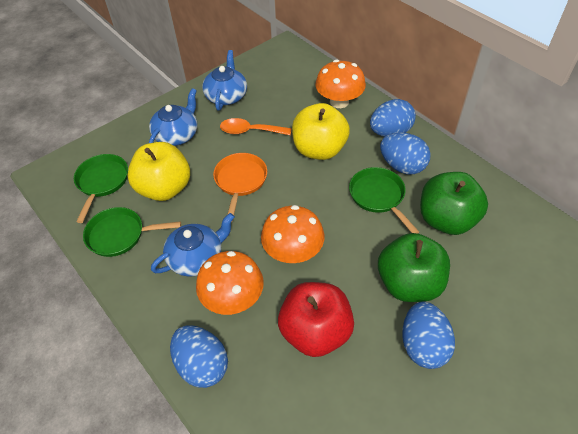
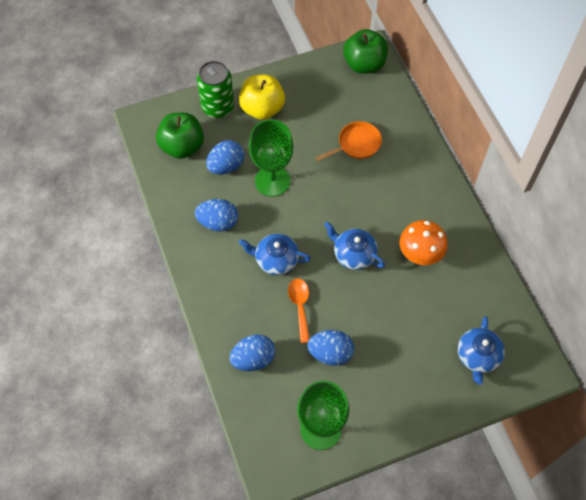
green can: 0 -> 1
green goblet: 0 -> 2
green pan: 3 -> 0
orange mushroom: 3 -> 1
red apple: 1 -> 0
yellow apple: 2 -> 1

